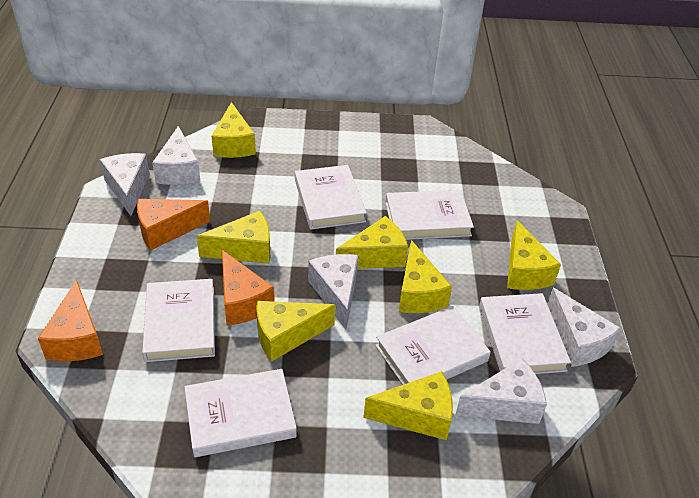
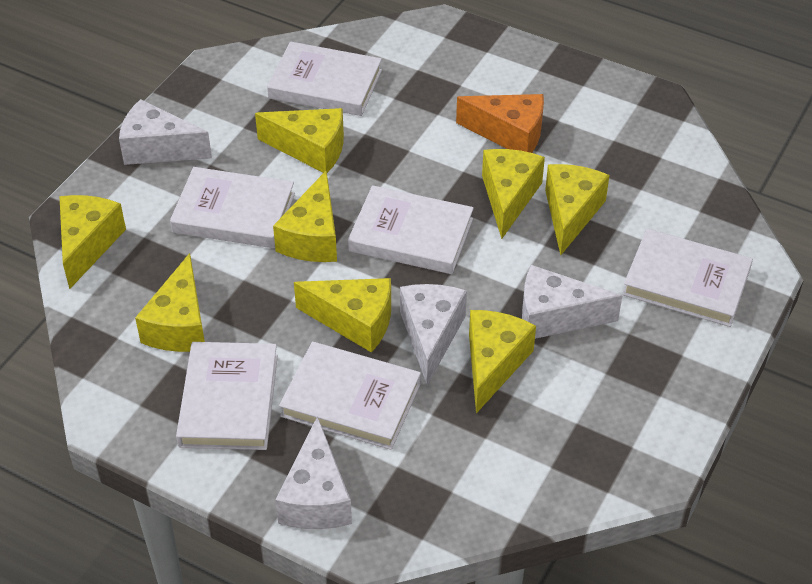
orange cheese: 3 -> 1
white cheese: 5 -> 4
yellow cheese: 7 -> 8

